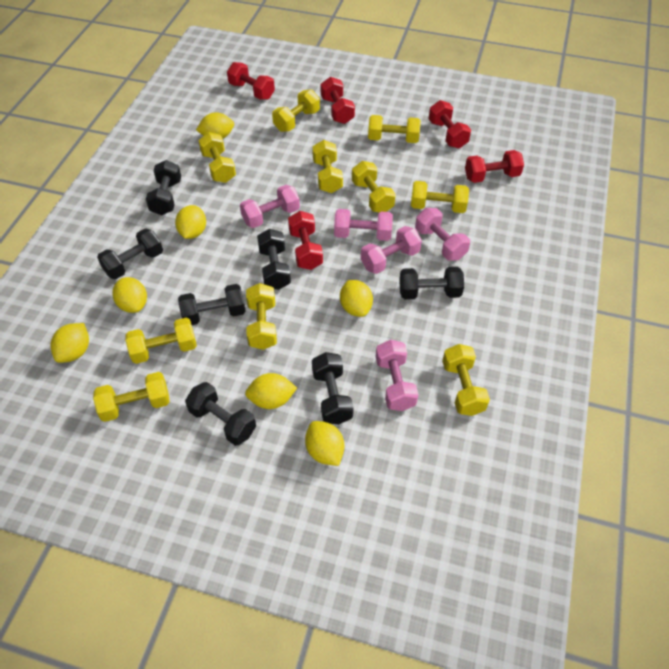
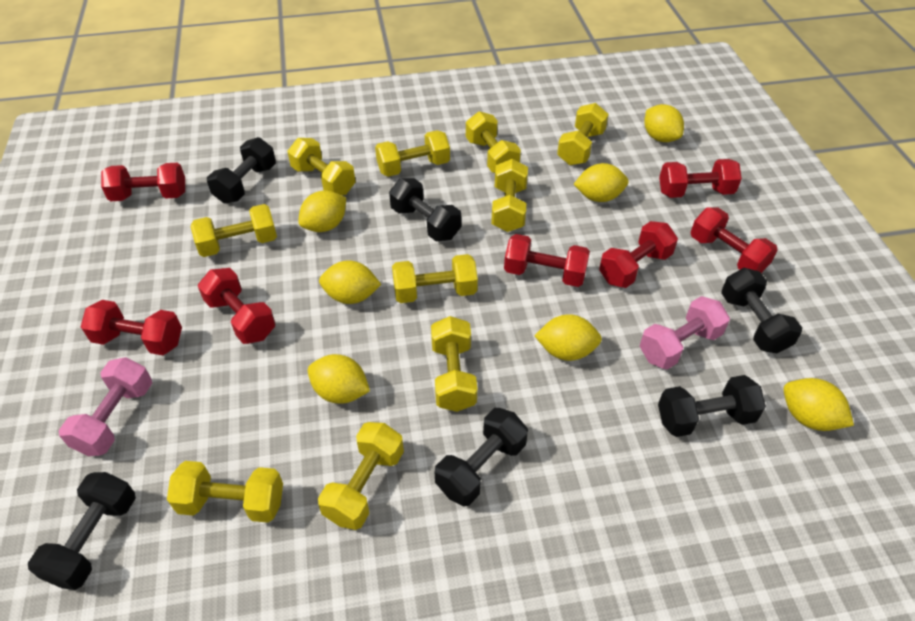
black dumbbell: 7 -> 6
pink dumbbell: 5 -> 2
red dumbbell: 5 -> 7

